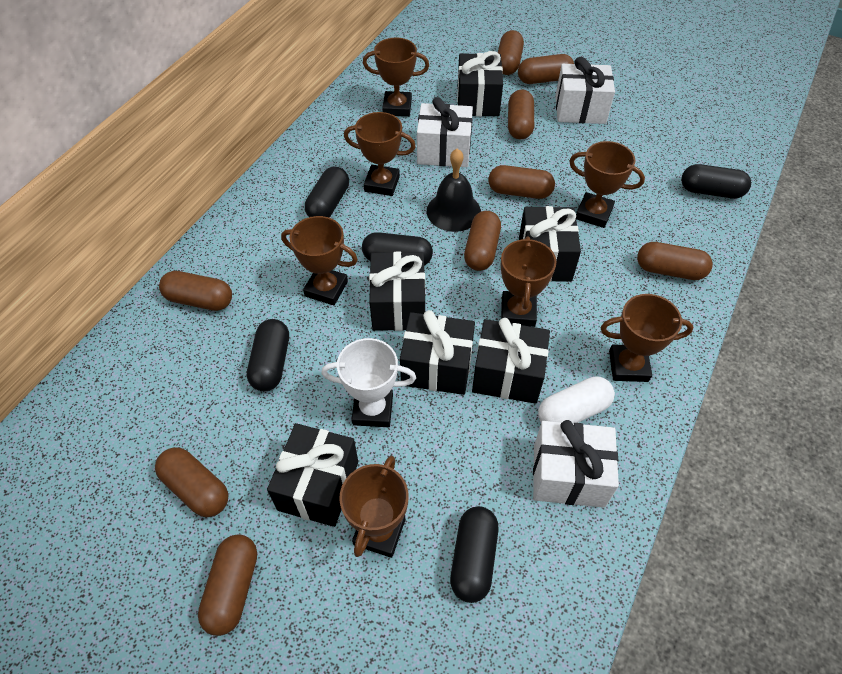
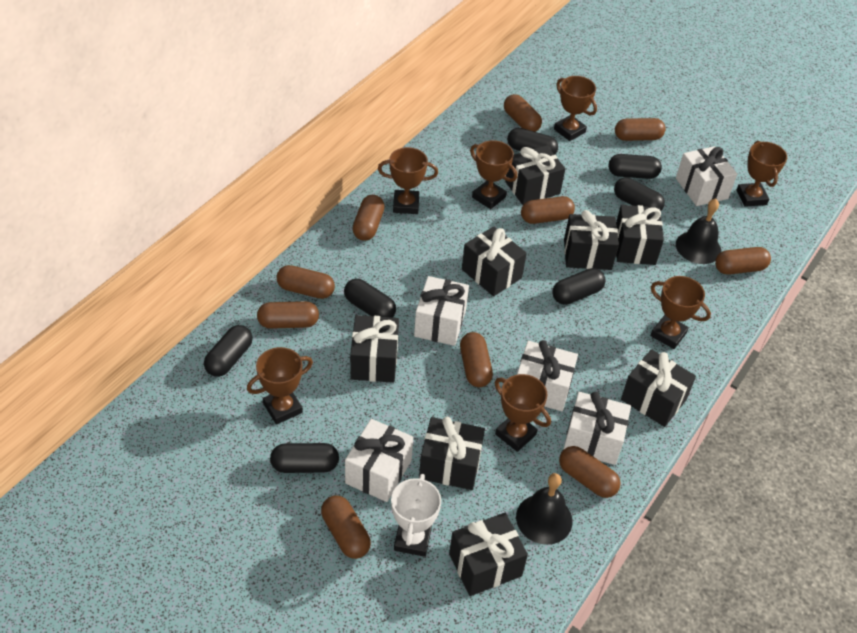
black bell: 1 -> 2
black capsule: 5 -> 7
black gift: 6 -> 8
brown capsule: 9 -> 10
white capsule: 1 -> 0
white gift: 3 -> 5

